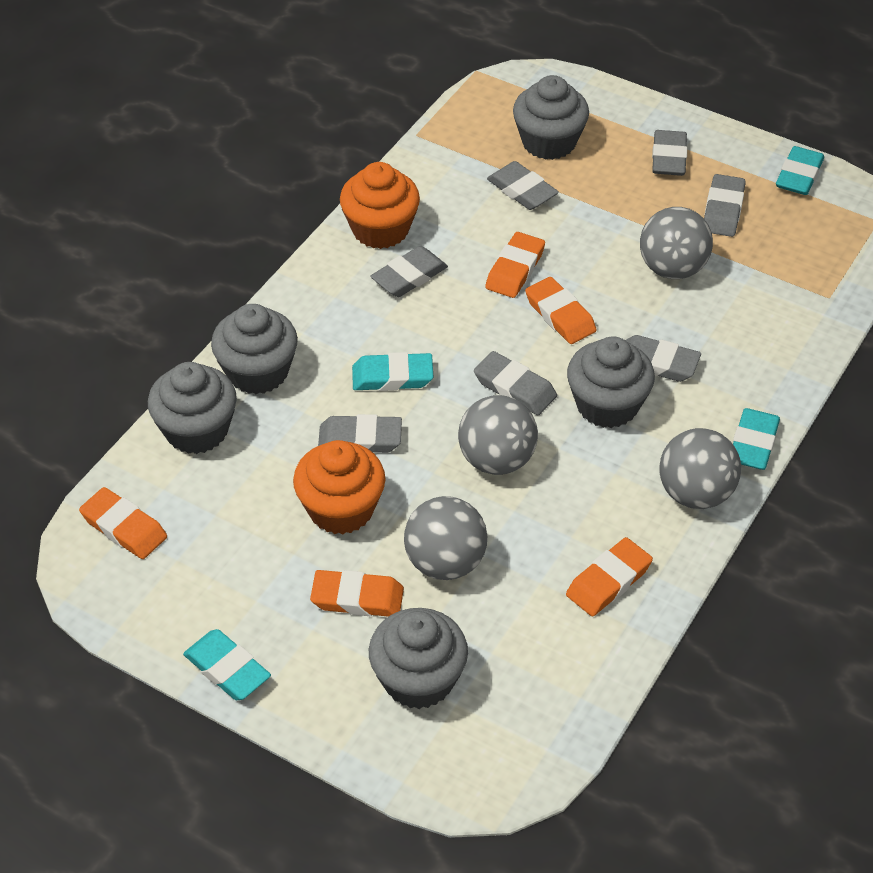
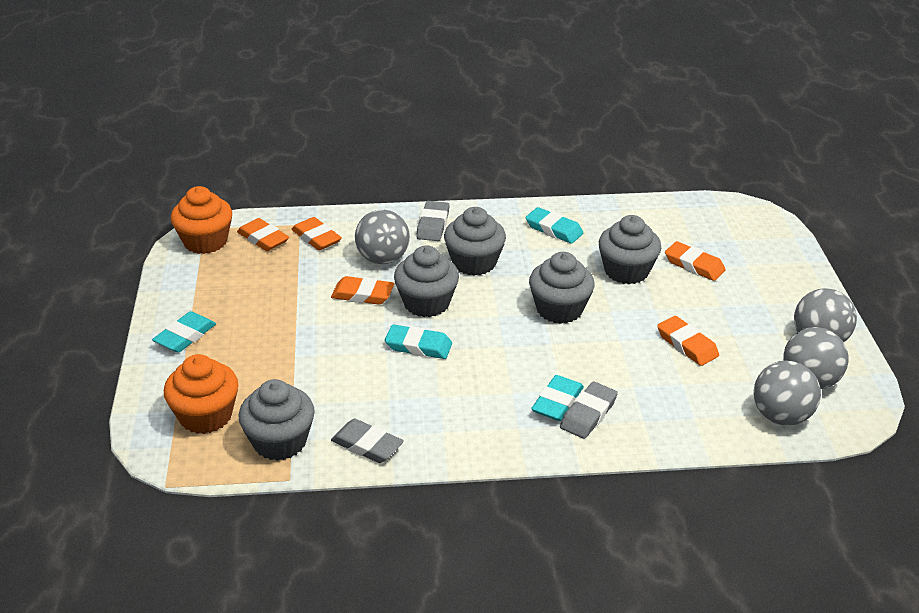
grey eraser: 7 -> 3

